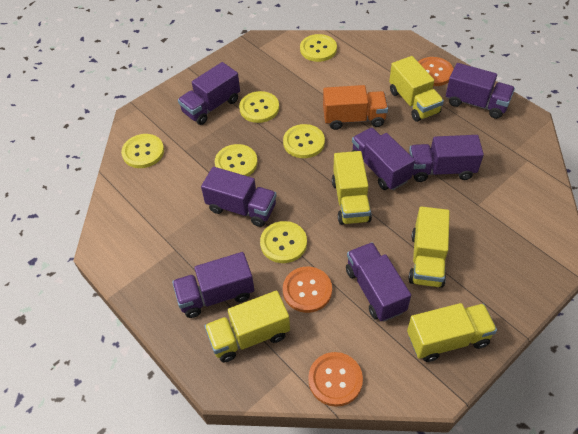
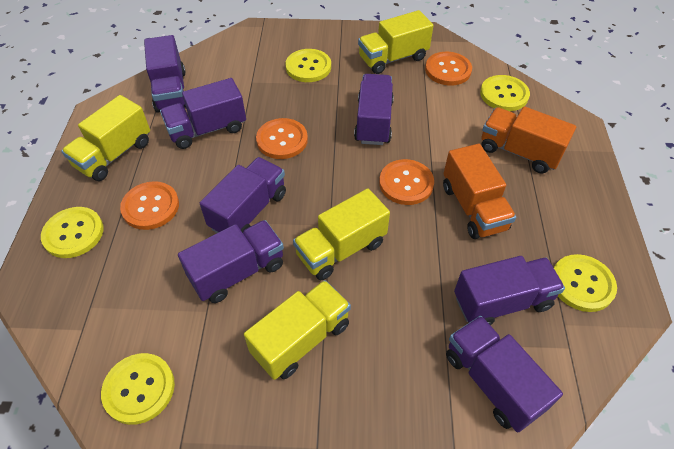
orange button: 3 -> 4
orange truck: 1 -> 2
yellow button: 6 -> 5
yellow truck: 5 -> 4

